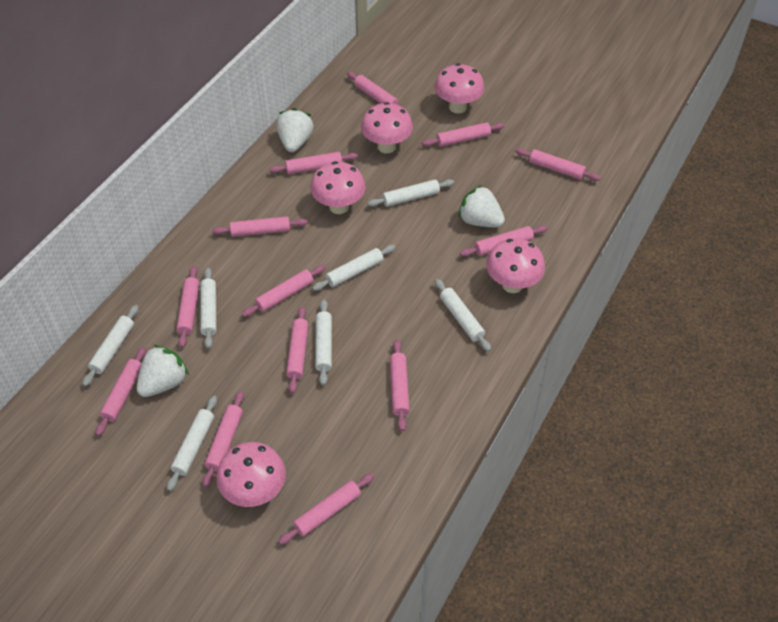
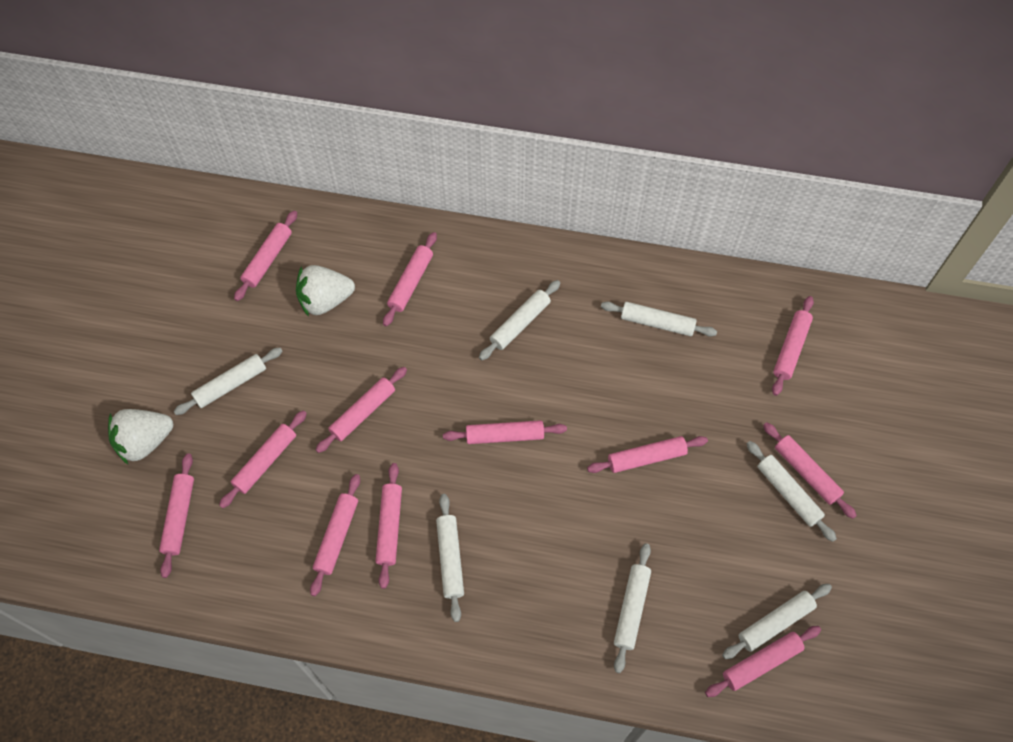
pink mushroom: 5 -> 0
pink rolling pin: 13 -> 12
white strawberry: 3 -> 2

